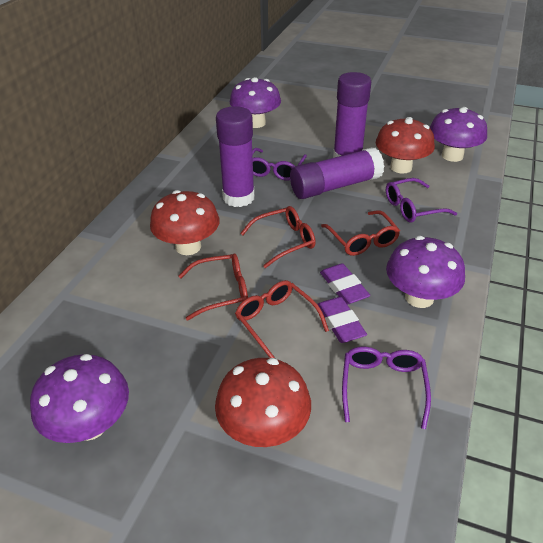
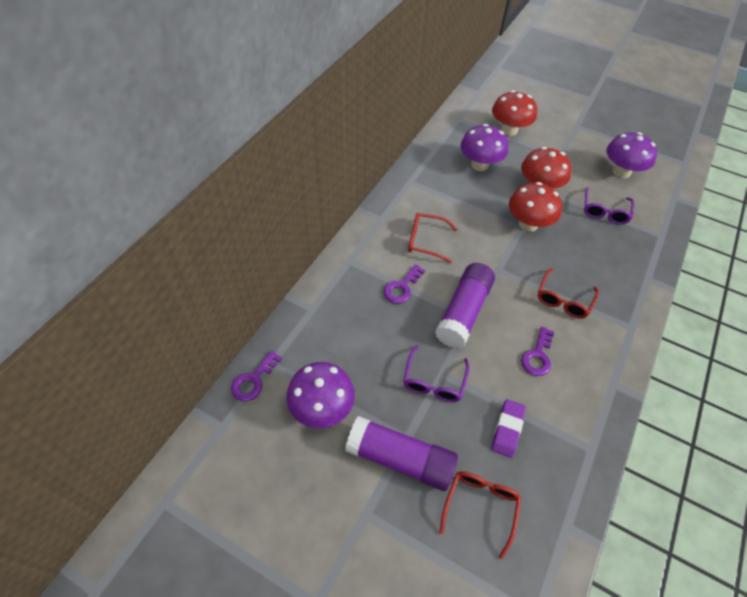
purple eraser: 2 -> 1
purple glasses: 3 -> 2
purple glue stick: 3 -> 2
purple key: 0 -> 3
purple mushroom: 4 -> 3
red glasses: 4 -> 3

